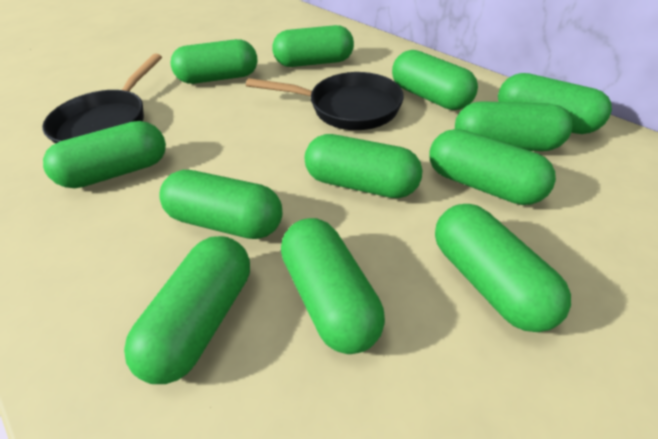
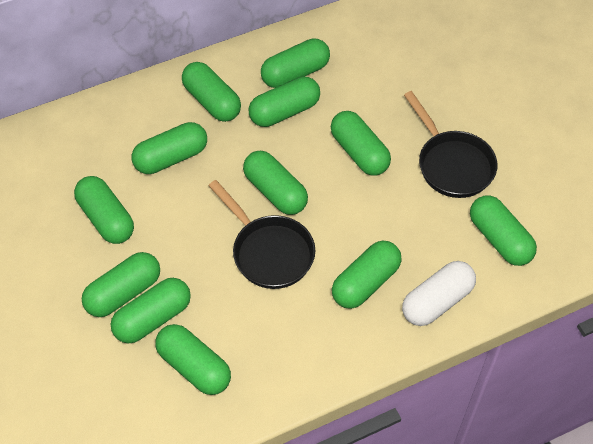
white capsule: 0 -> 1

